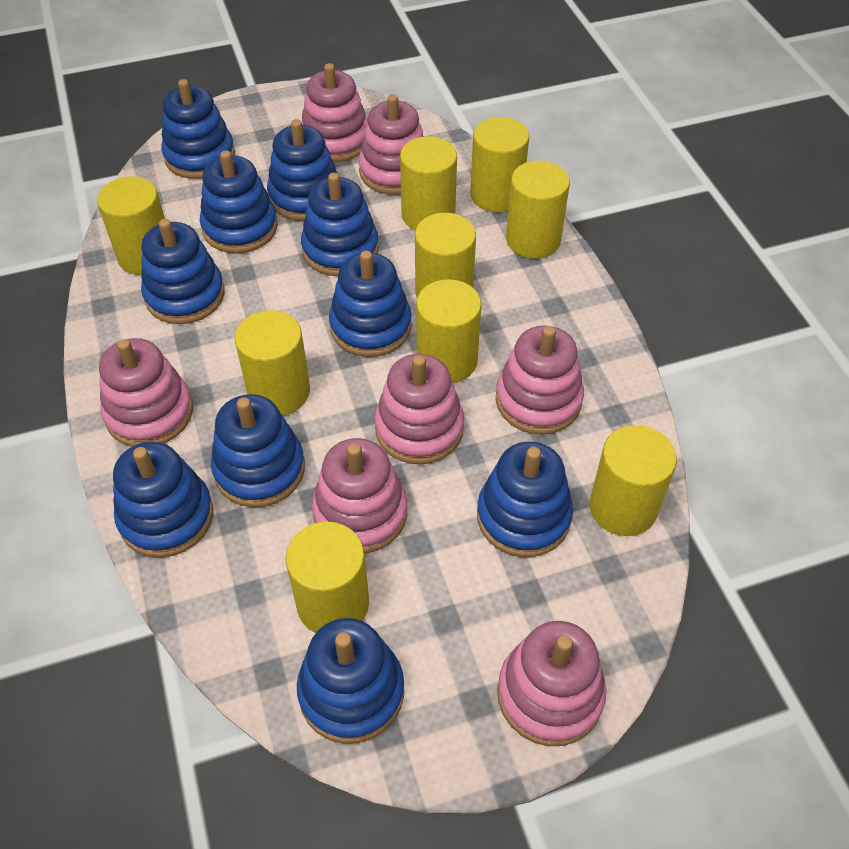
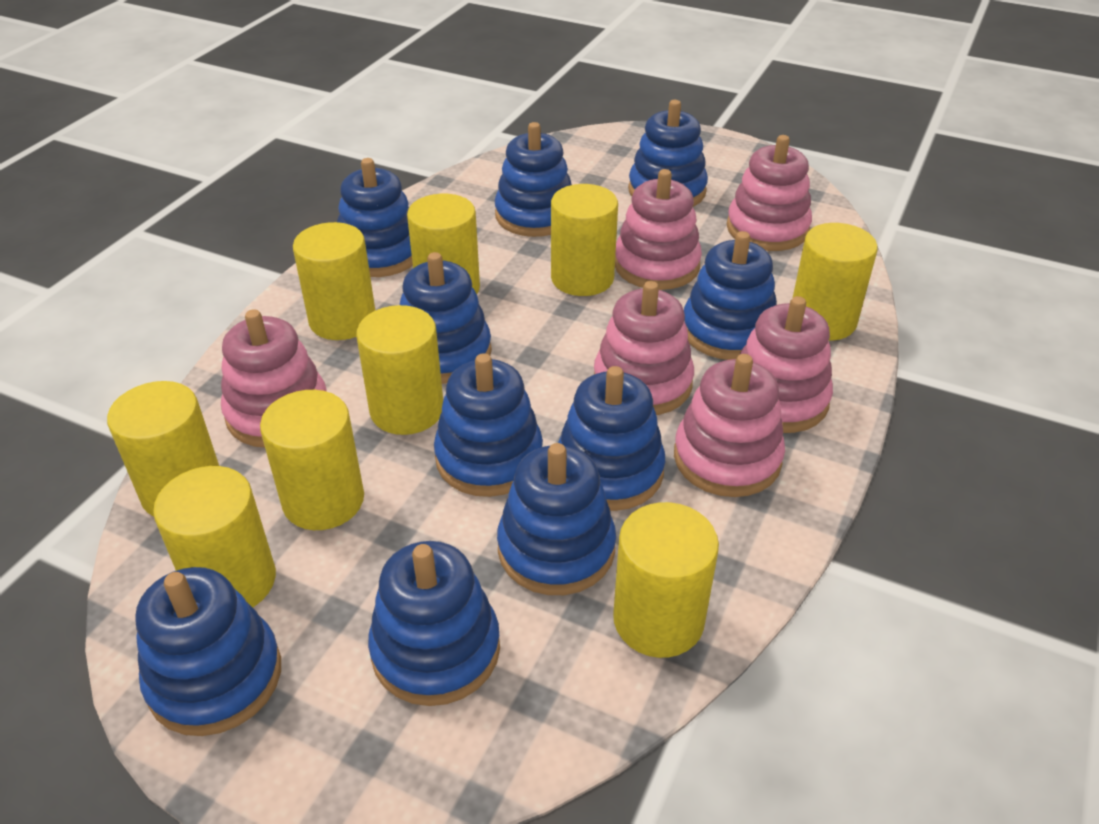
pink stacking toy: 7 -> 6

